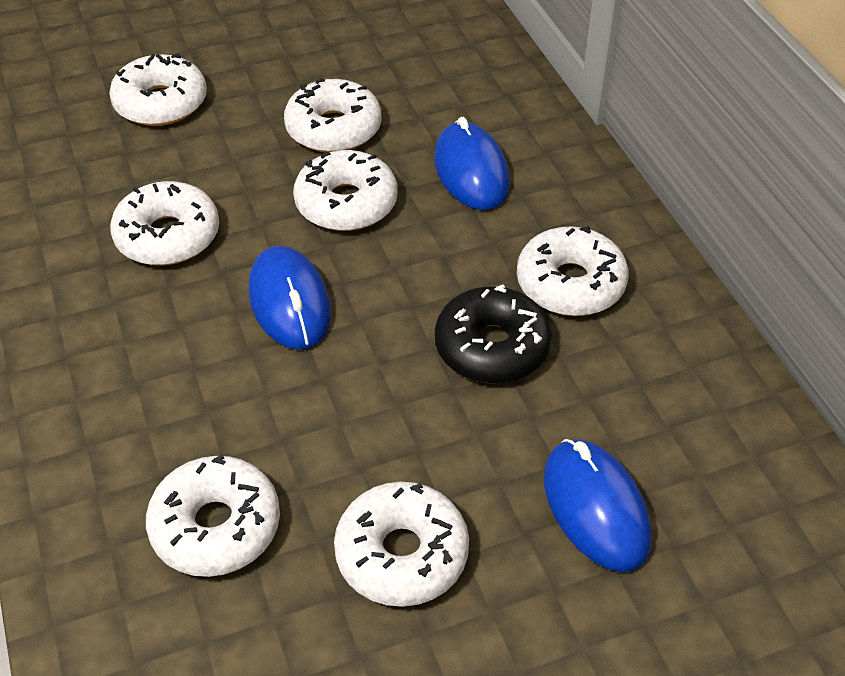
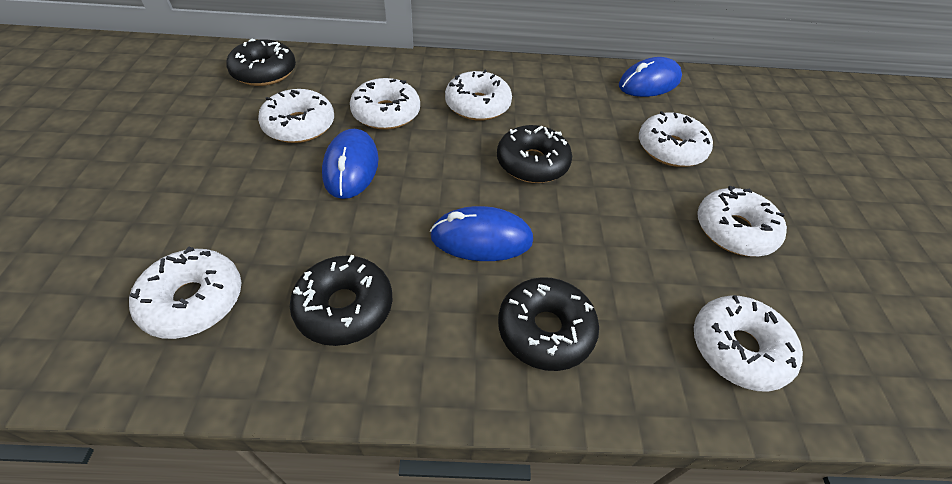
black donut: 1 -> 4

